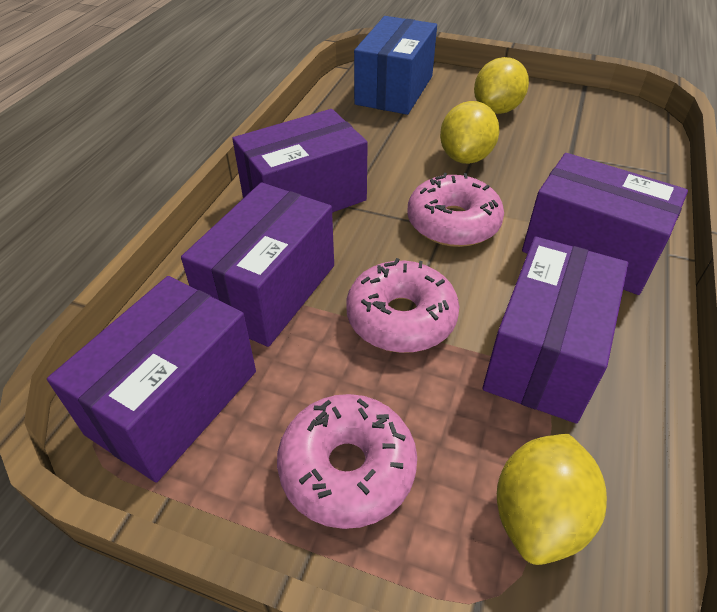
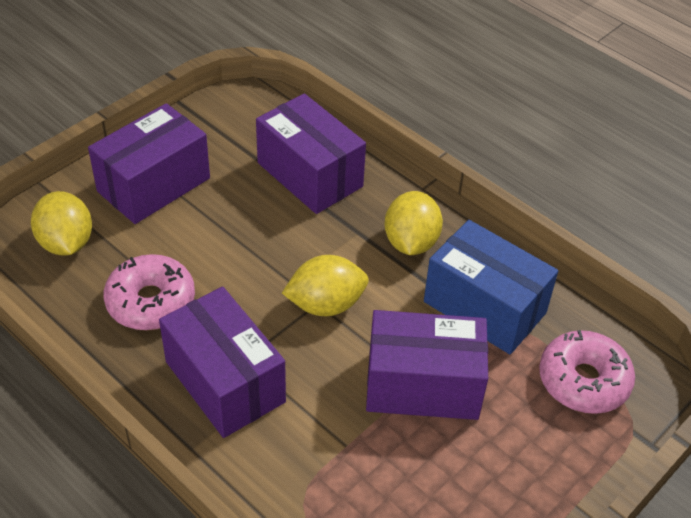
pink donut: 3 -> 2
purple box: 5 -> 4

